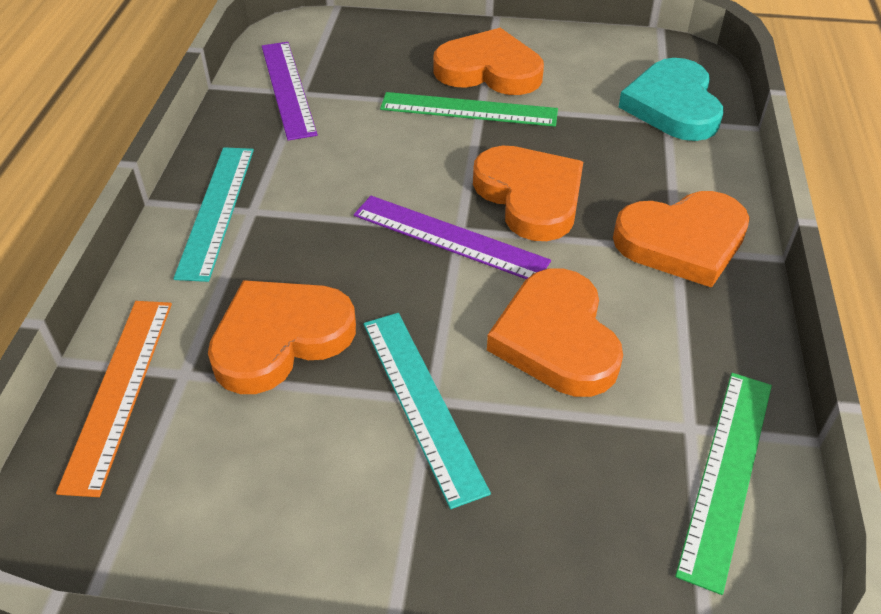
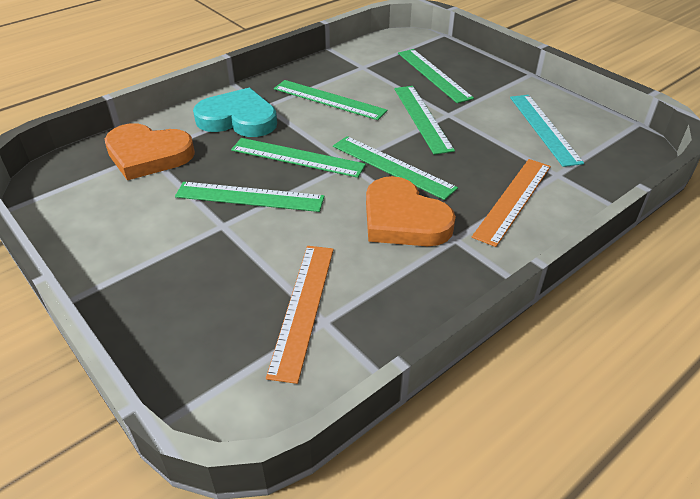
green ruler: 2 -> 6
orange heart: 5 -> 2
orange ruler: 1 -> 2
purple ruler: 2 -> 0
turquoise ruler: 2 -> 1

